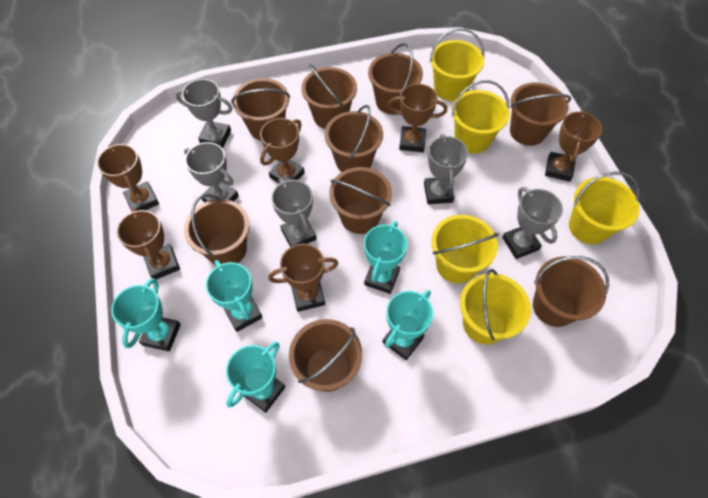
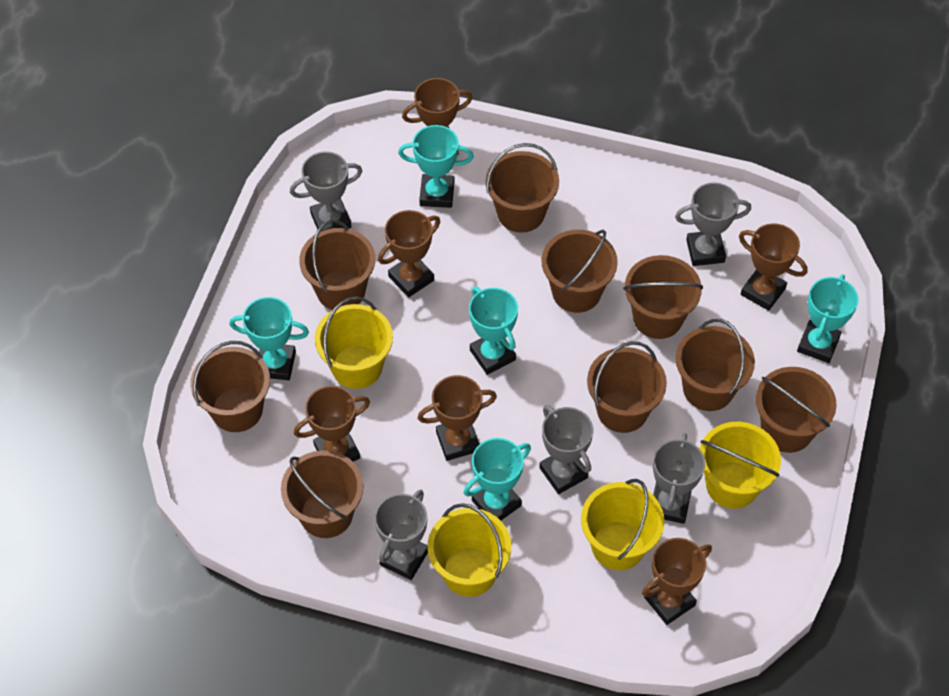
yellow bucket: 5 -> 4

